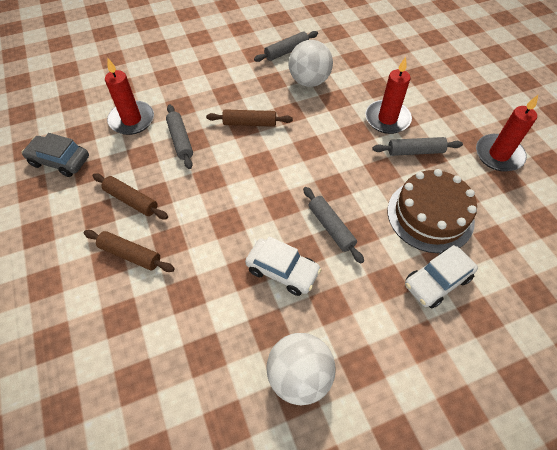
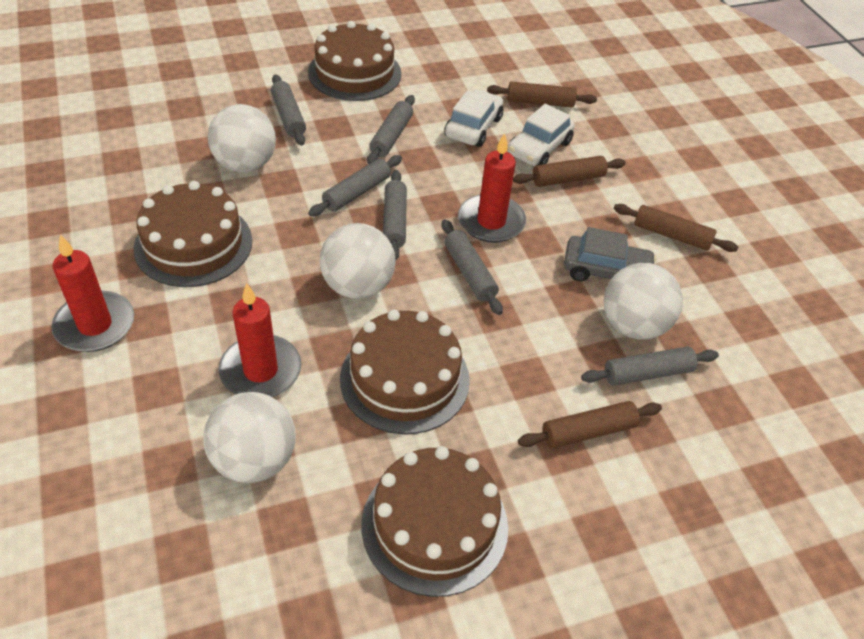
brown cake: 1 -> 4
brown rolling pin: 3 -> 4
grey rolling pin: 4 -> 6
white ball: 2 -> 4

